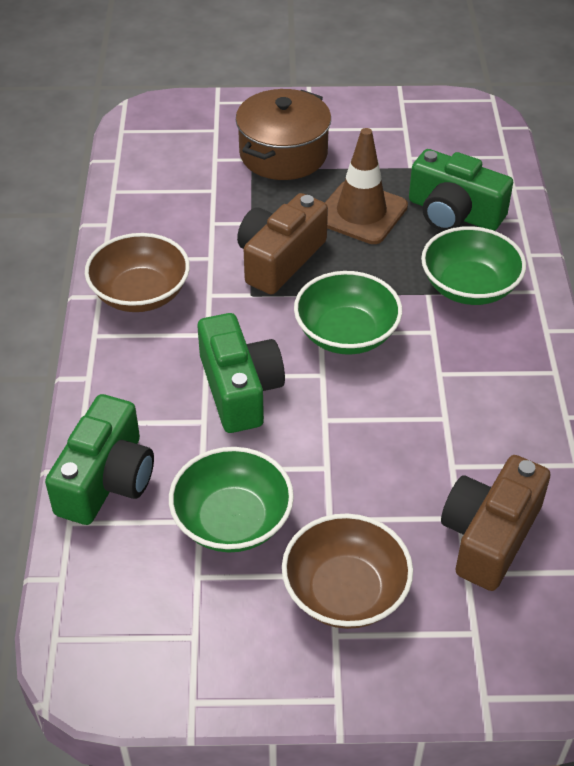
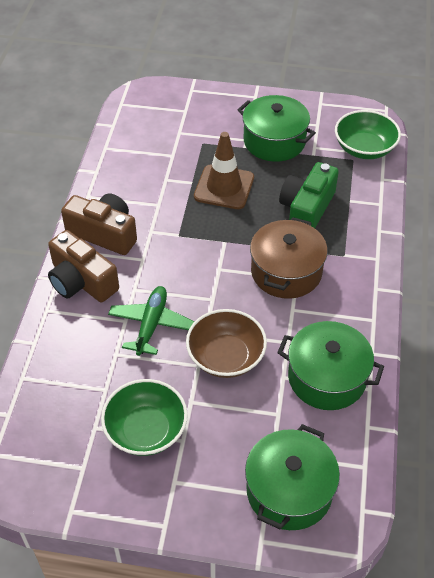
brown bowl: 2 -> 1
green bowl: 3 -> 2
green camera: 3 -> 1
green plane: 0 -> 1
green pot: 0 -> 3

